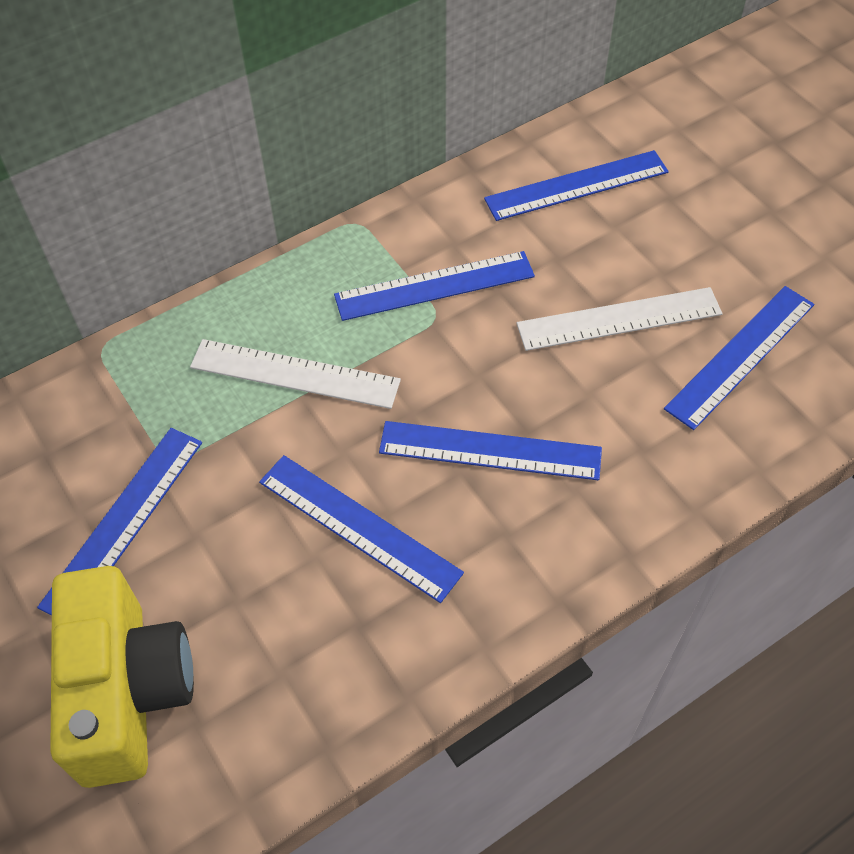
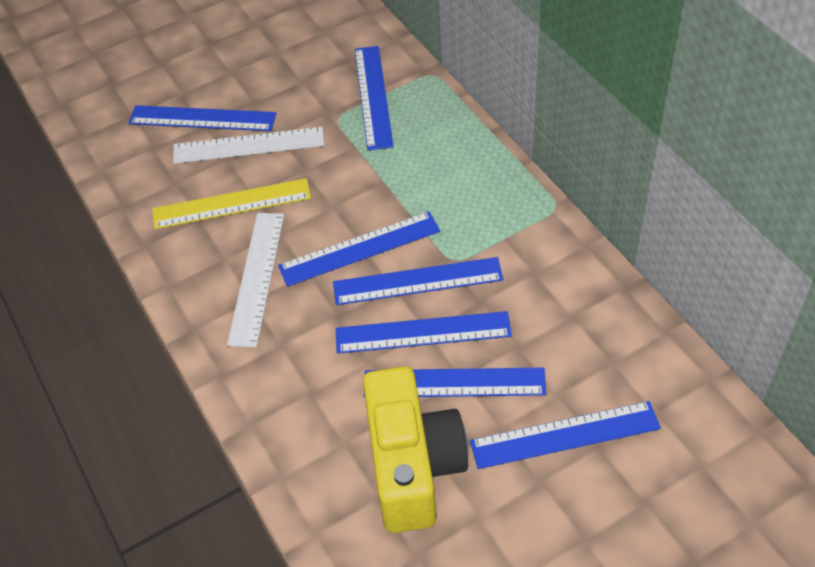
blue ruler: 6 -> 7
yellow ruler: 0 -> 1

